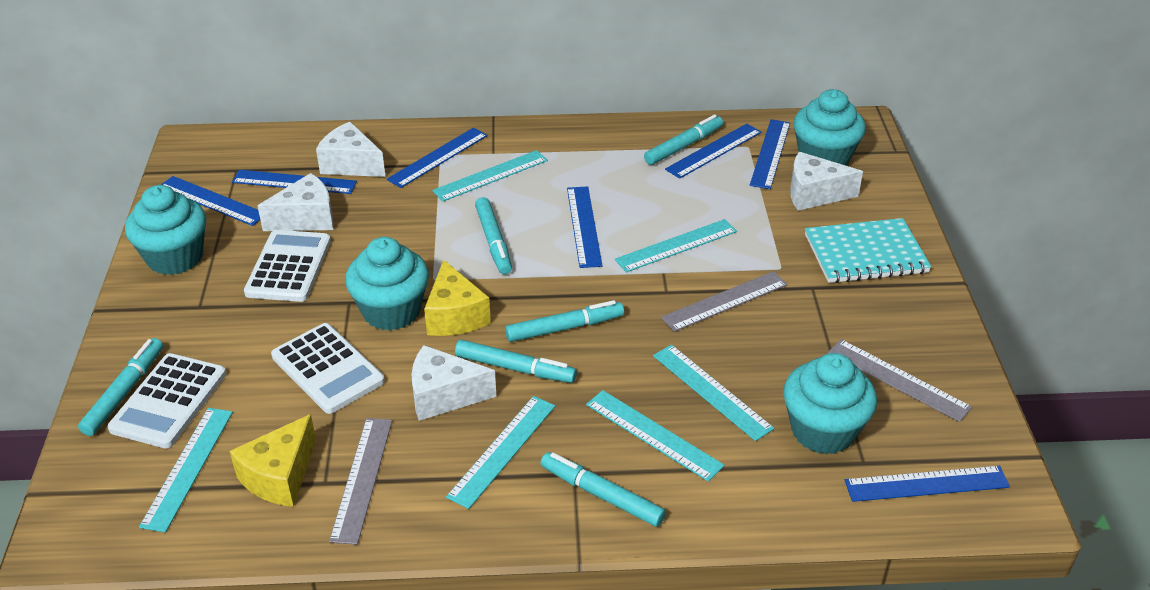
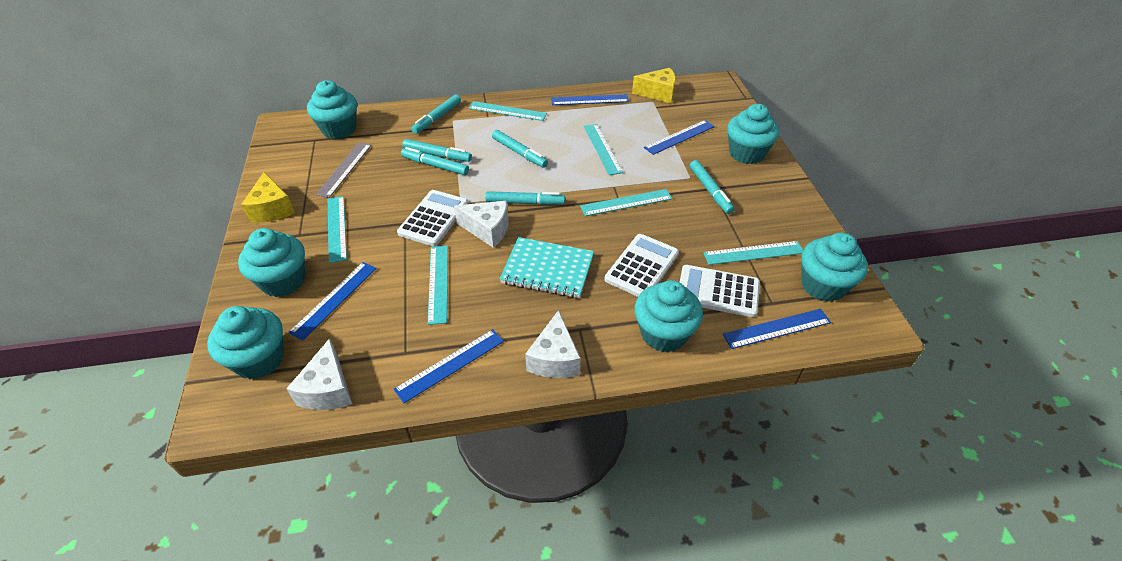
blue ruler: 7 -> 5
grey ruler: 3 -> 1
turquoise cupcake: 4 -> 6
white cheese: 4 -> 3

